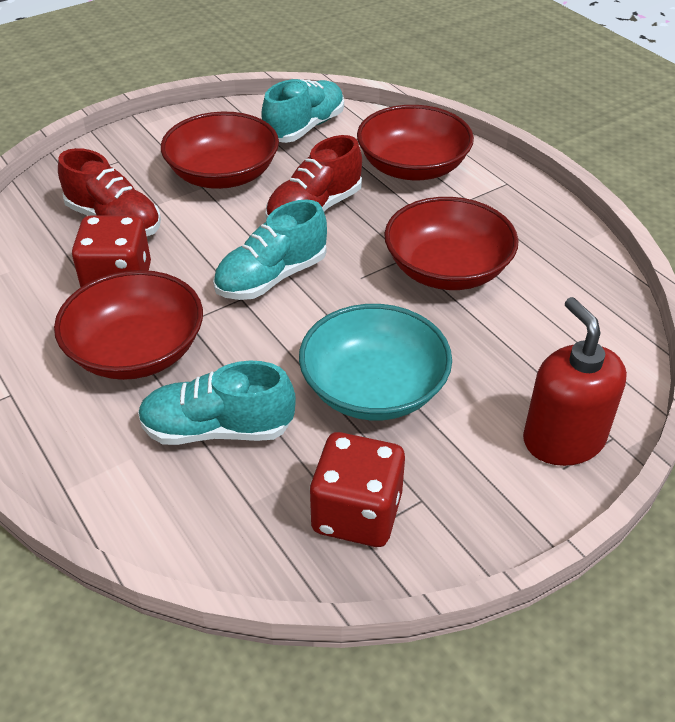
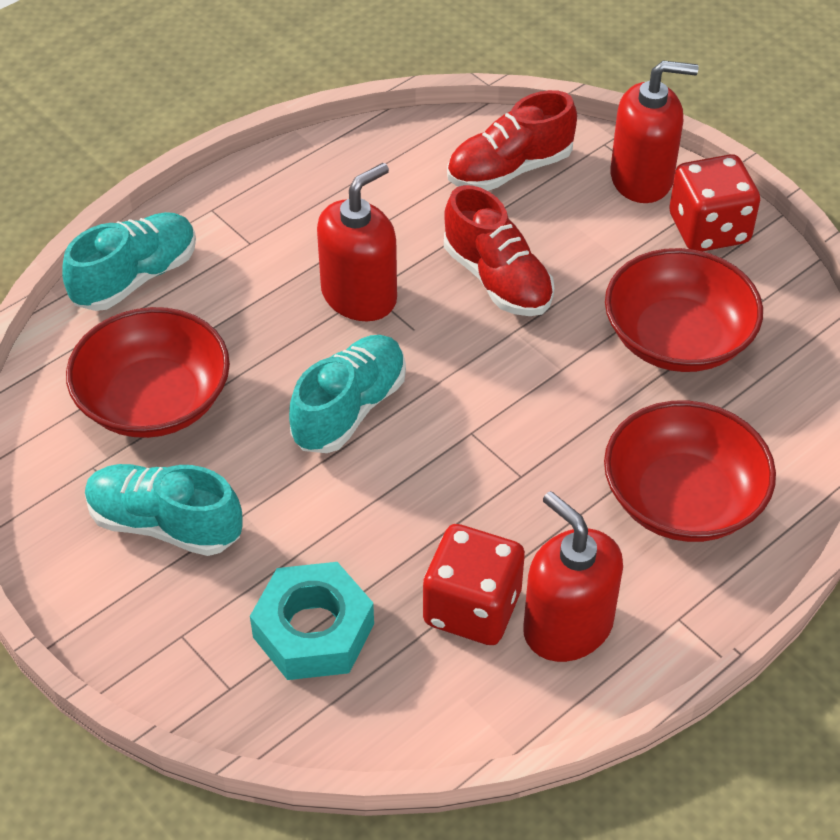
red bowl: 4 -> 3
red soap dispenser: 1 -> 3
turquoise bowl: 1 -> 0
turquoise nut: 0 -> 1

